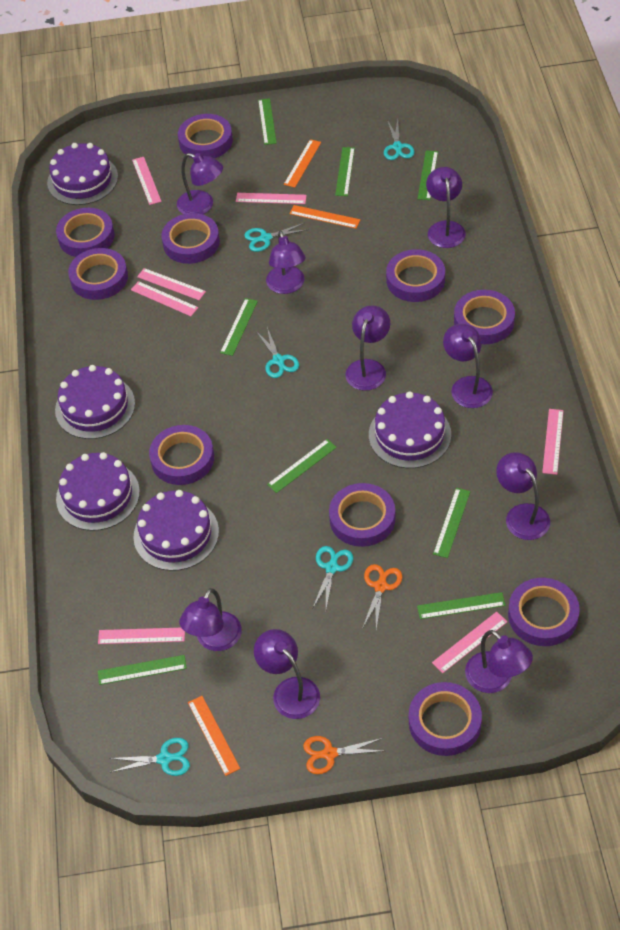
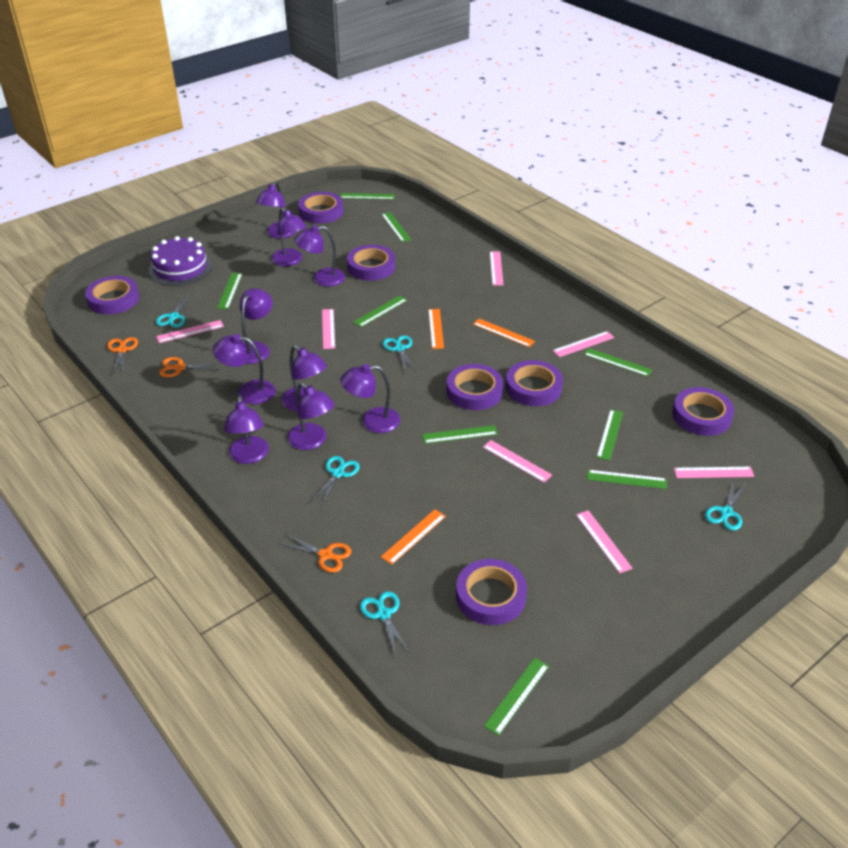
green ruler: 8 -> 9
orange scissors: 2 -> 3
purple cake: 5 -> 1
purple tape: 10 -> 7

